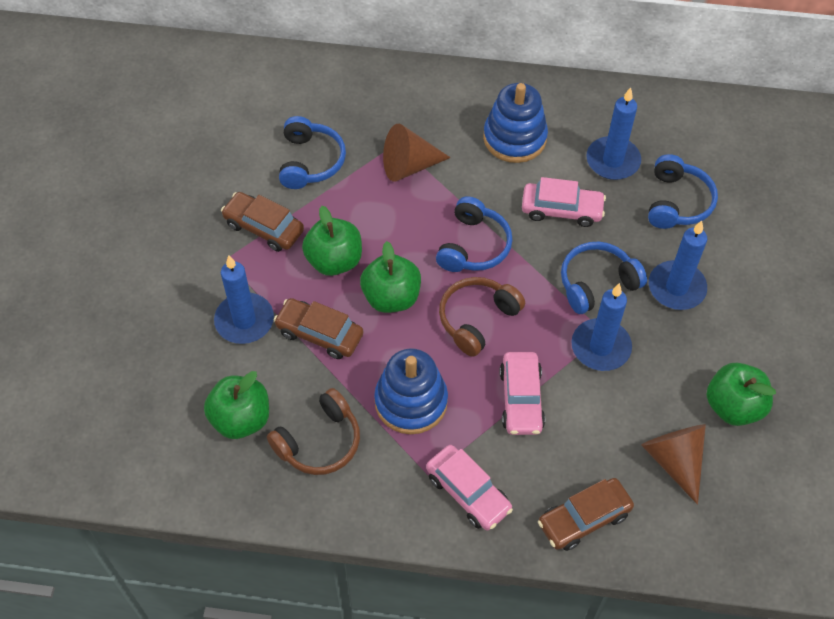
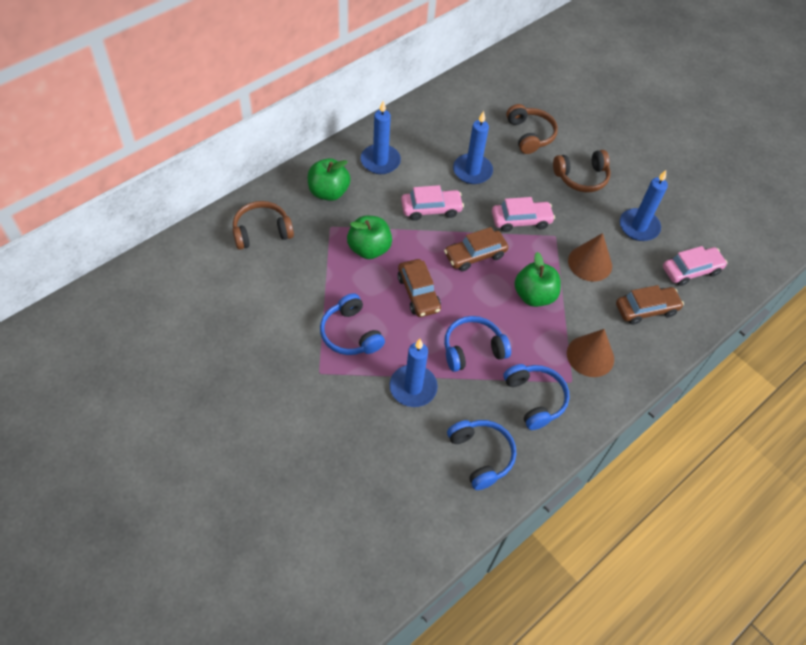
blue stacking toy: 2 -> 0
brown headphones: 2 -> 3
green apple: 4 -> 3

